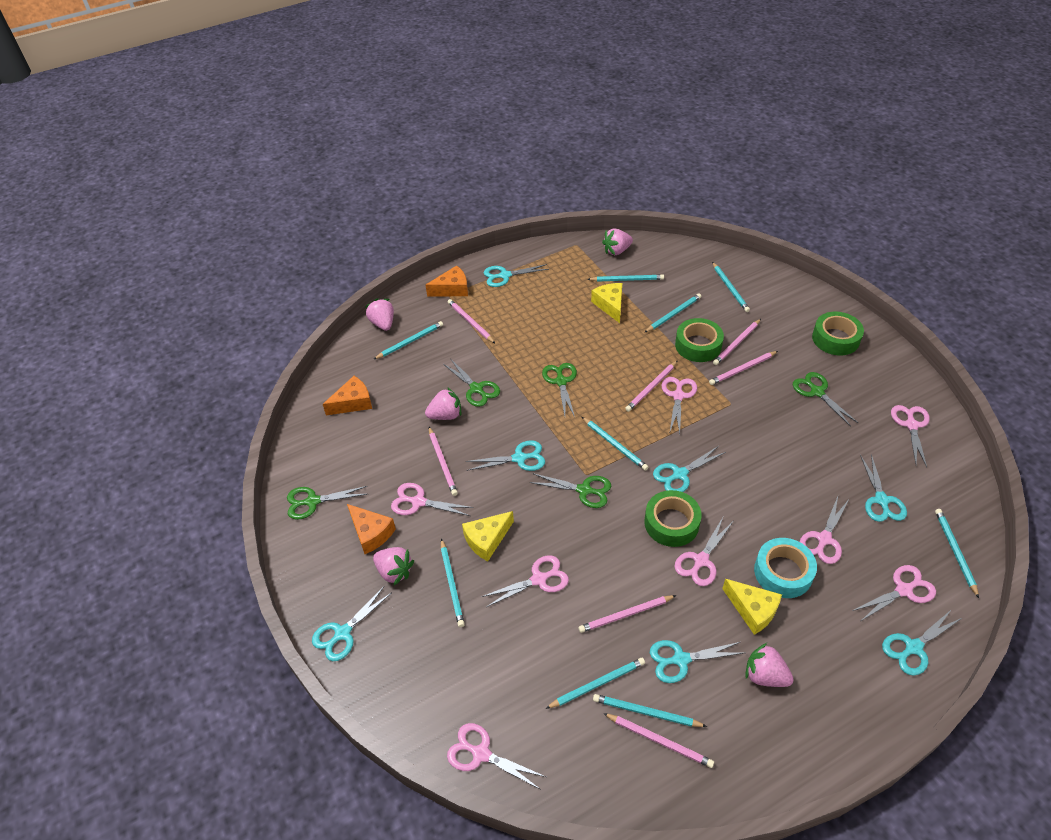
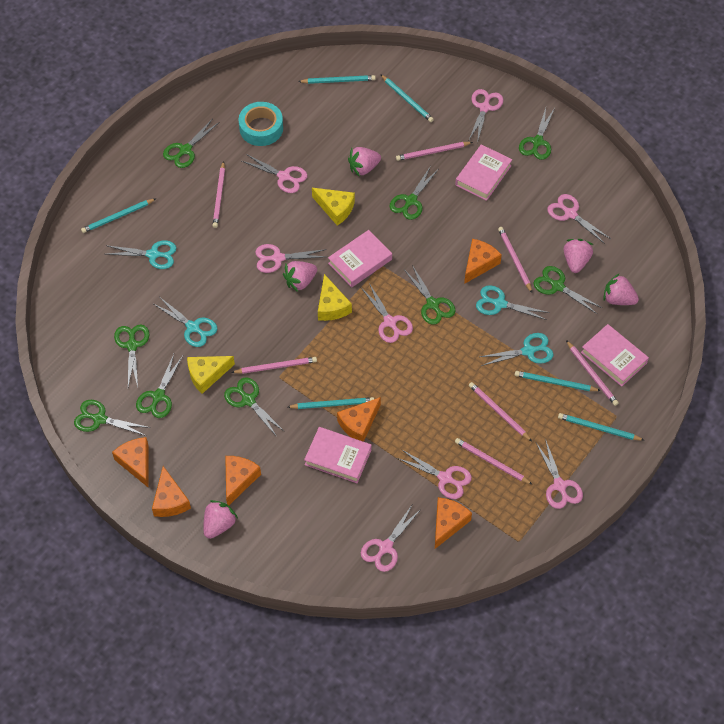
green scissors: 5 -> 9
green tape: 3 -> 0
orange cheese: 3 -> 6
pink book: 0 -> 4
turquoise pencil: 9 -> 6
turquoise scissors: 7 -> 4

